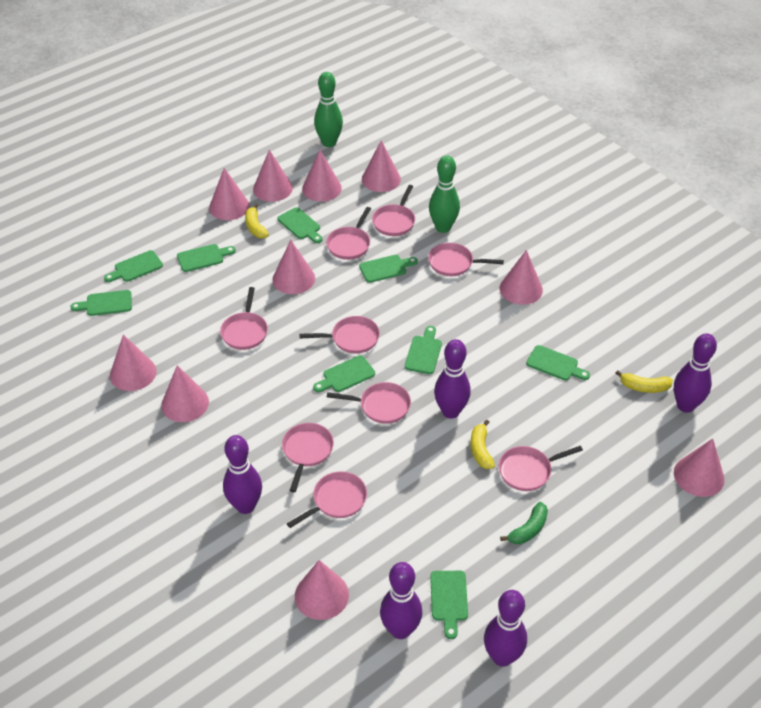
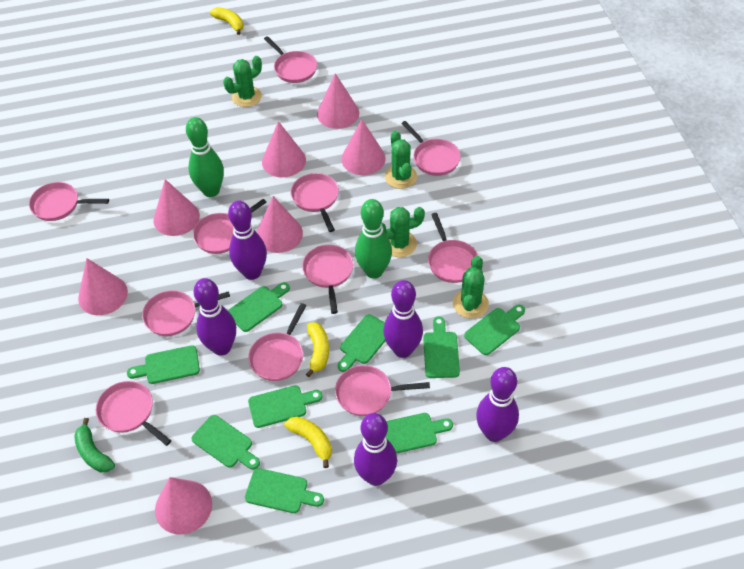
green cactus: 0 -> 4
pink cone: 10 -> 7
pink pan: 9 -> 11

